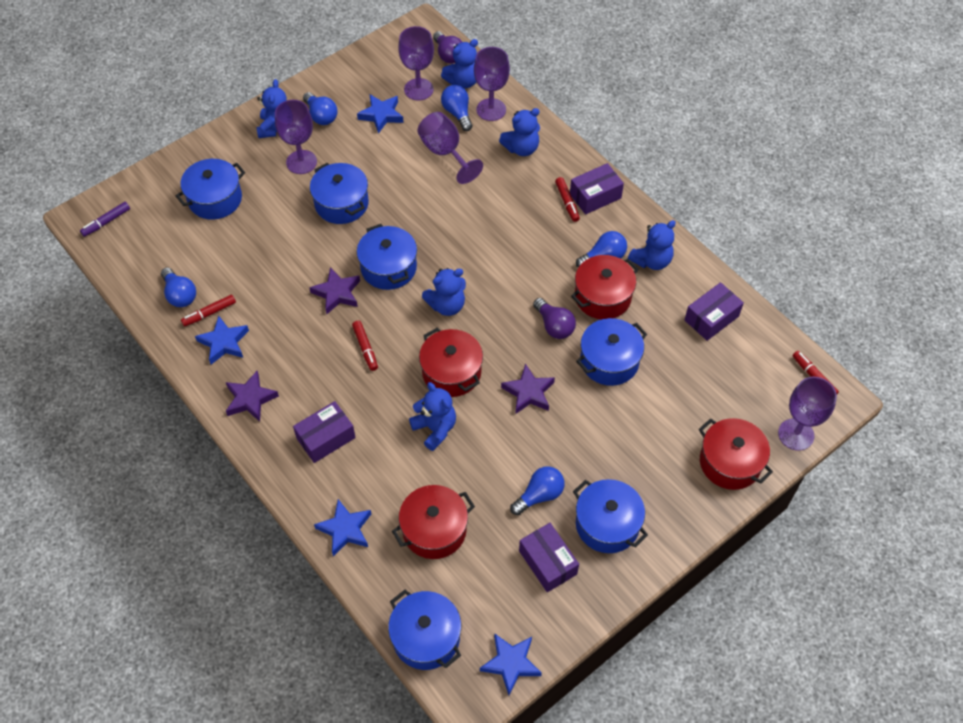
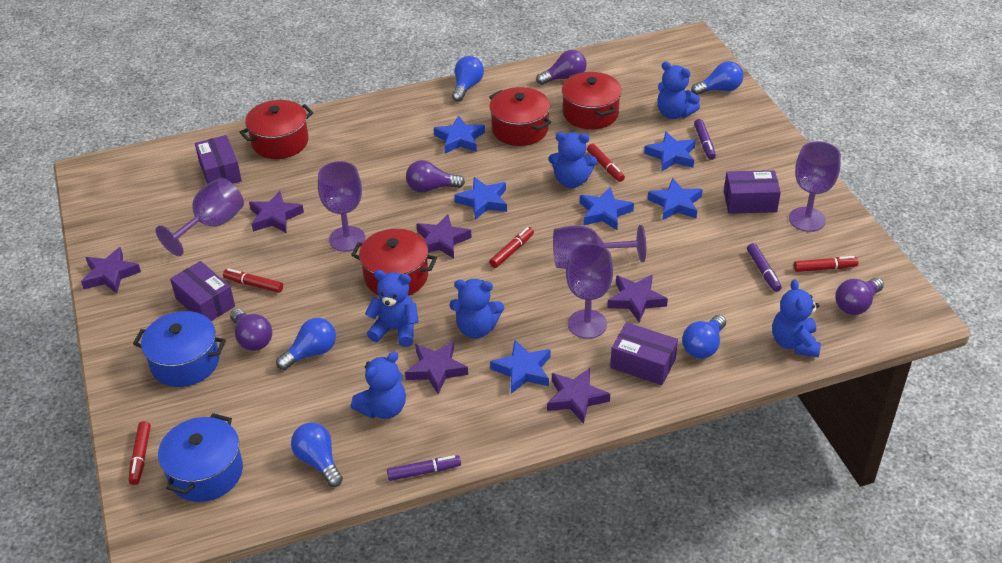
blue pot: 6 -> 2
blue star: 4 -> 6
purple light bulb: 2 -> 4
purple marker: 1 -> 3
purple star: 3 -> 6
red marker: 4 -> 5

